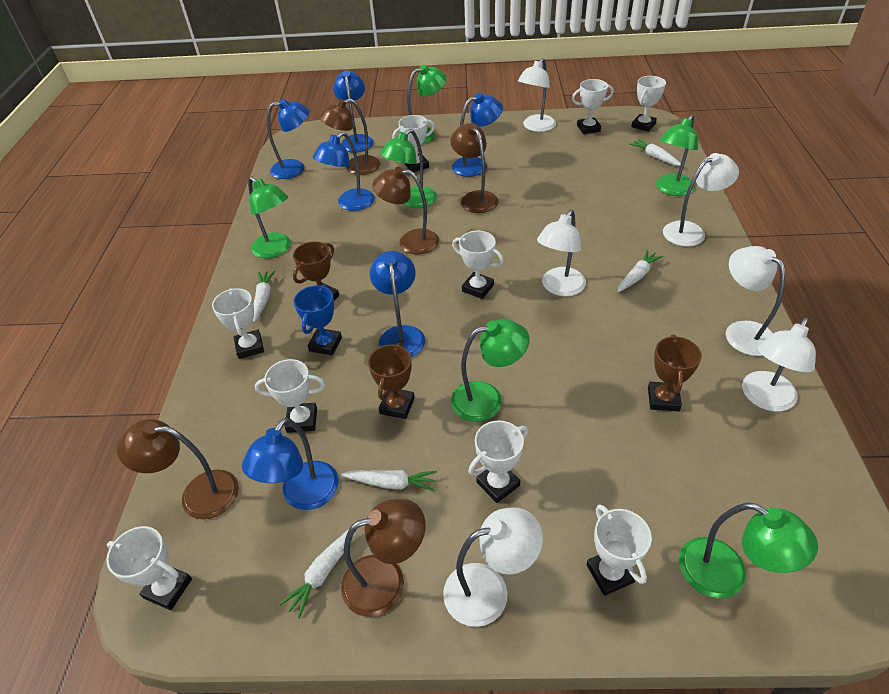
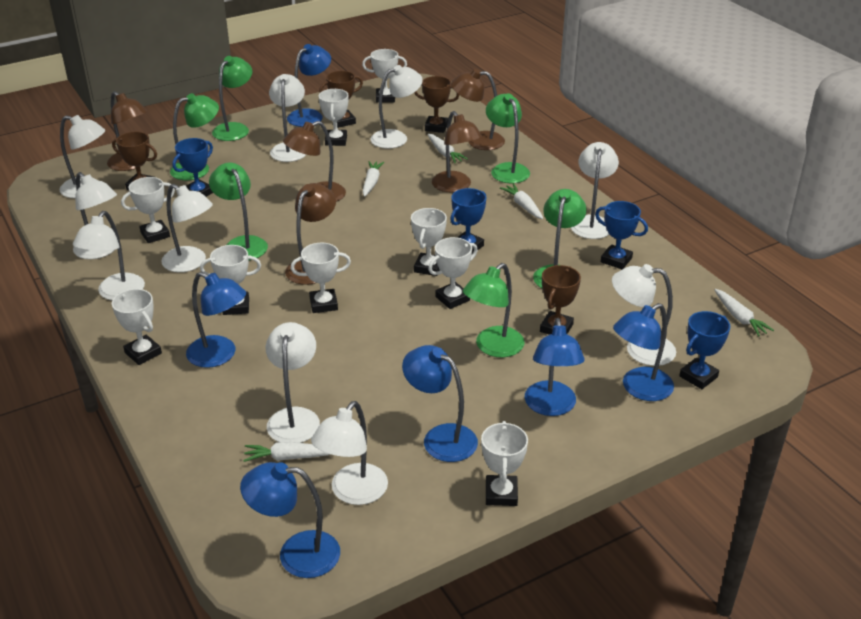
blue trophy: 1 -> 4
brown trophy: 3 -> 4
white lamp: 6 -> 10

